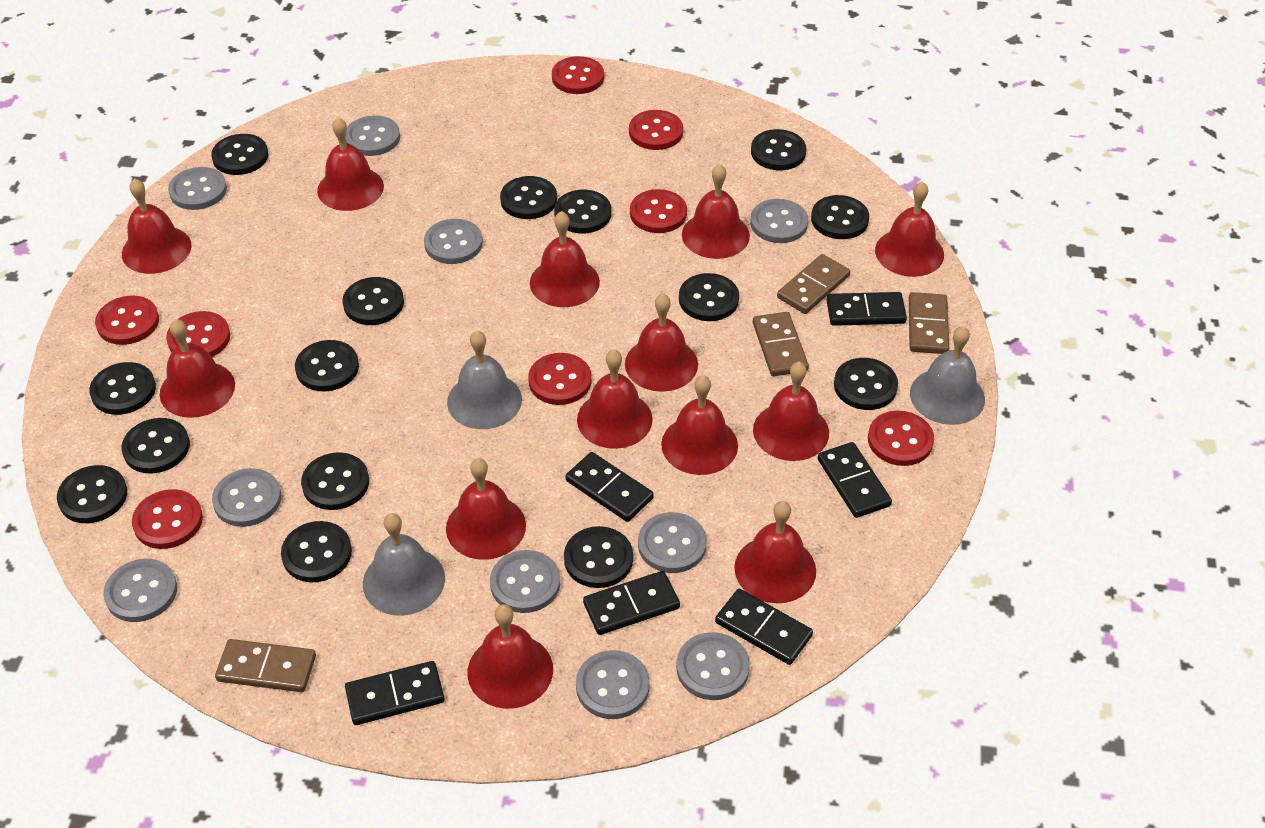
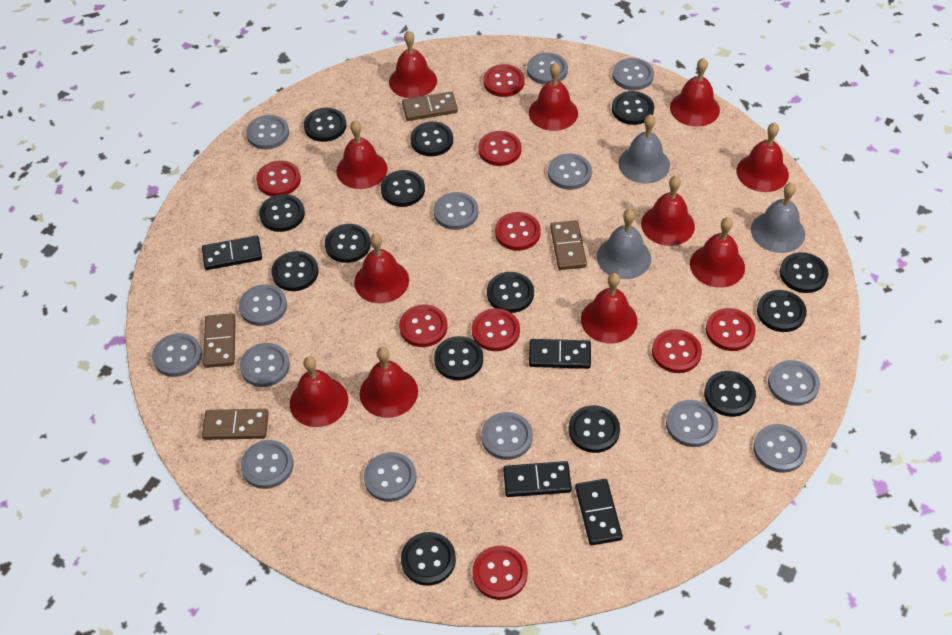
black button: 15 -> 14
black domino: 6 -> 4
grey button: 10 -> 14
red bell: 13 -> 11
red button: 8 -> 9

